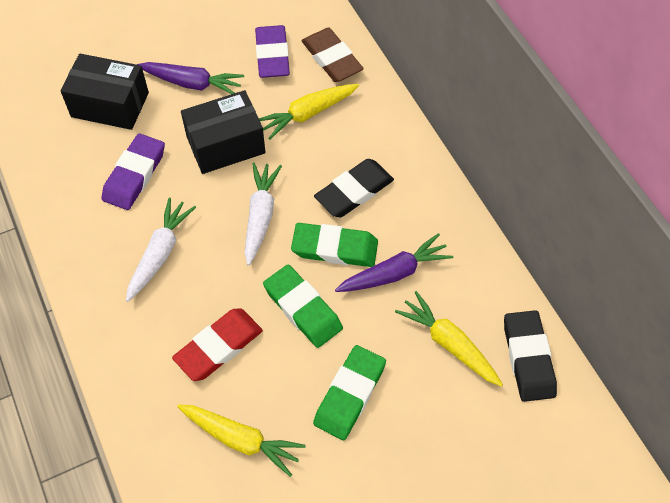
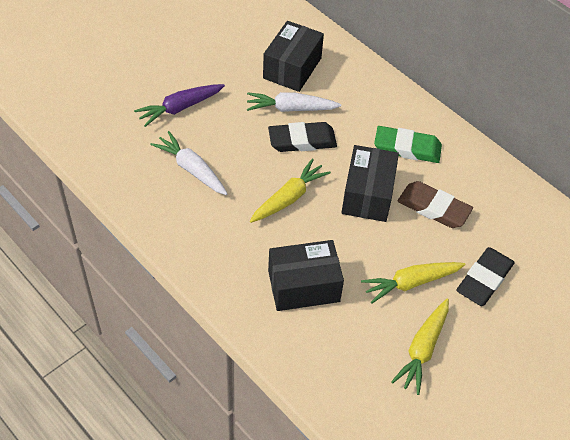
black box: 2 -> 3
green eraser: 3 -> 1
purple carrot: 2 -> 1
purple eraser: 2 -> 0
red eraser: 1 -> 0

